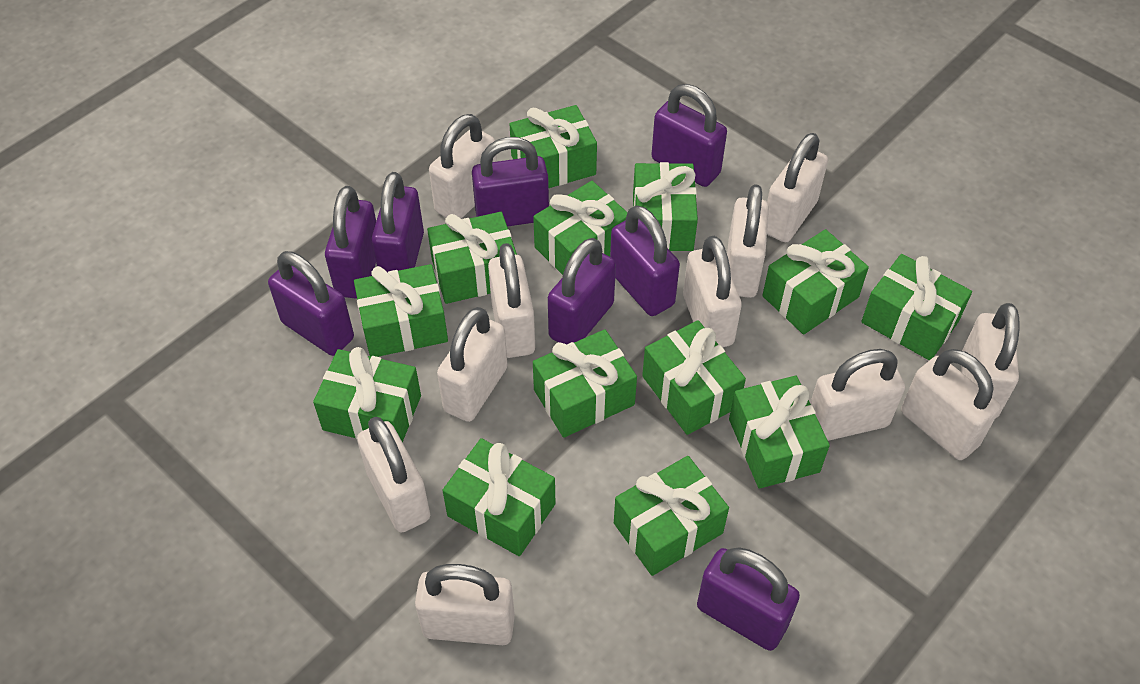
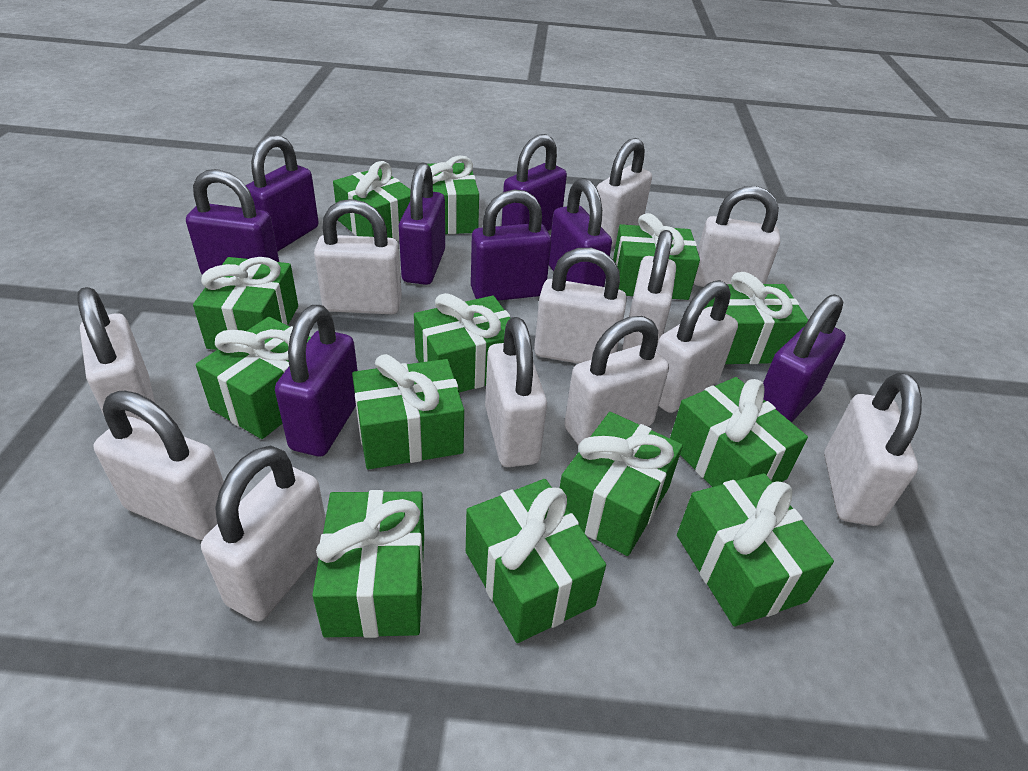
white padlock: 11 -> 12

